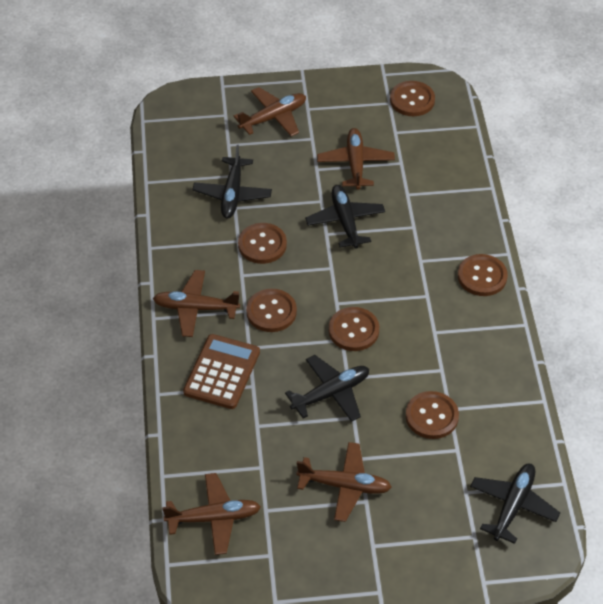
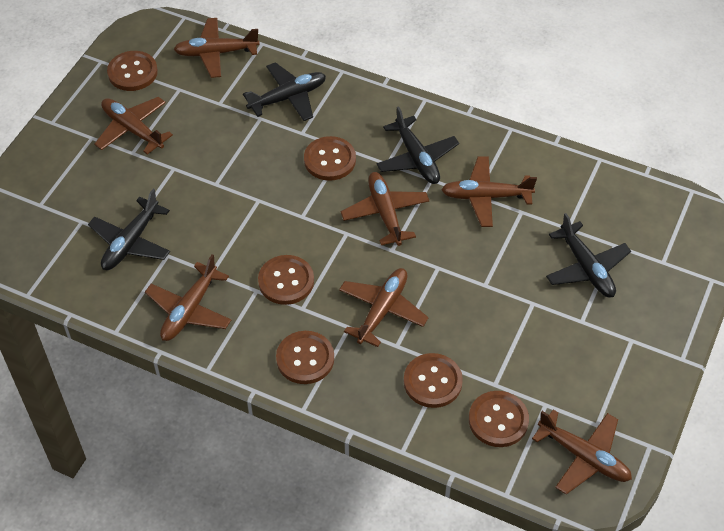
brown calculator: 1 -> 0
brown plane: 5 -> 7

